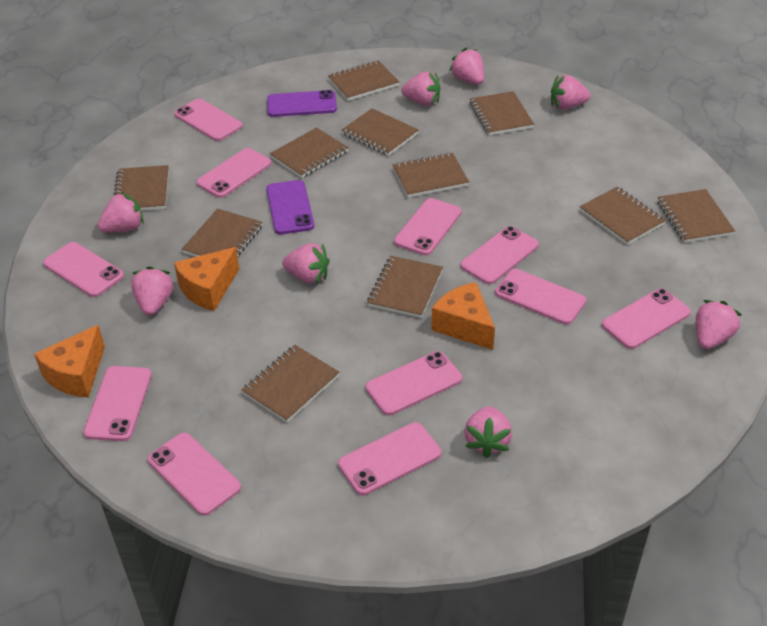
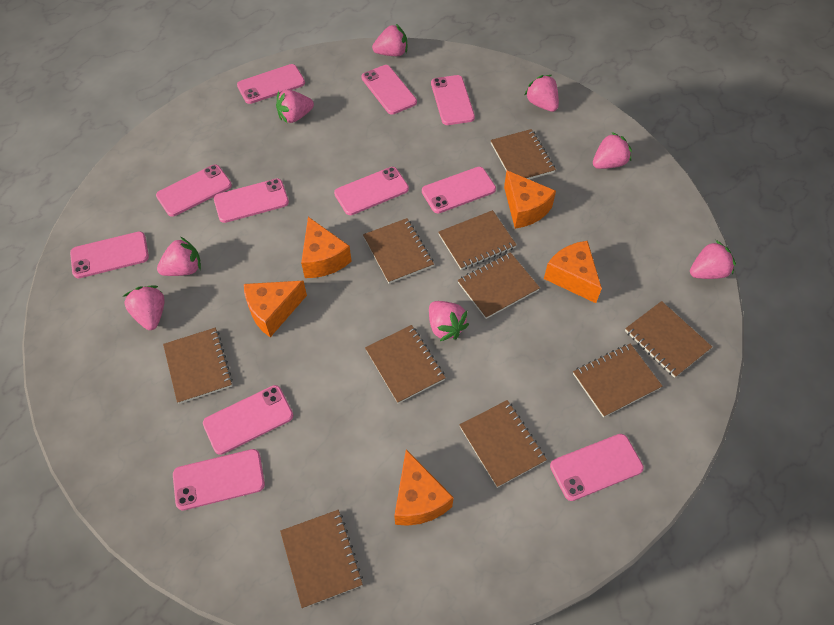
brown notebook: 11 -> 10
orange cheese: 3 -> 5
purple phone: 2 -> 0

